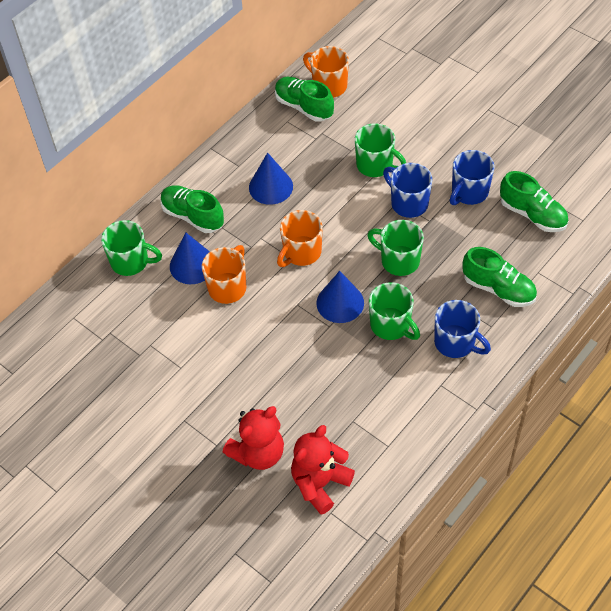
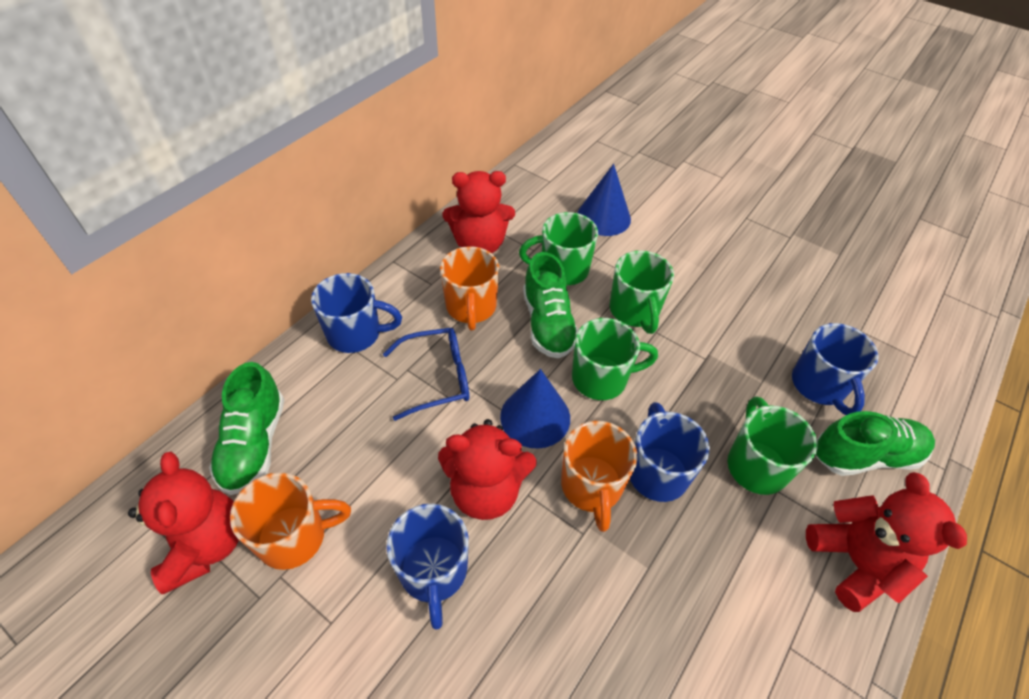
blue cone: 3 -> 2
blue glasses: 0 -> 1
blue mug: 3 -> 4
green shoe: 4 -> 3
red teddy bear: 2 -> 4

